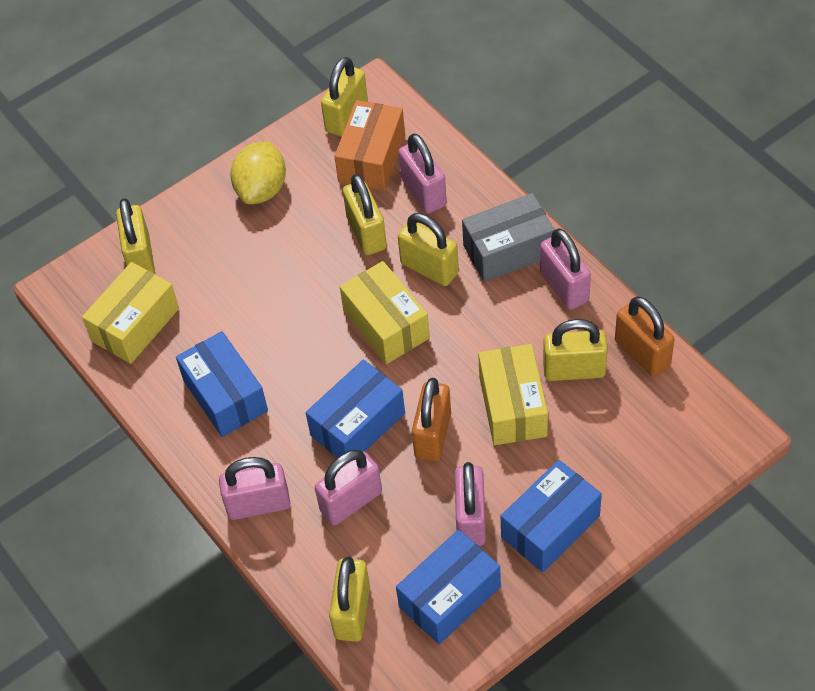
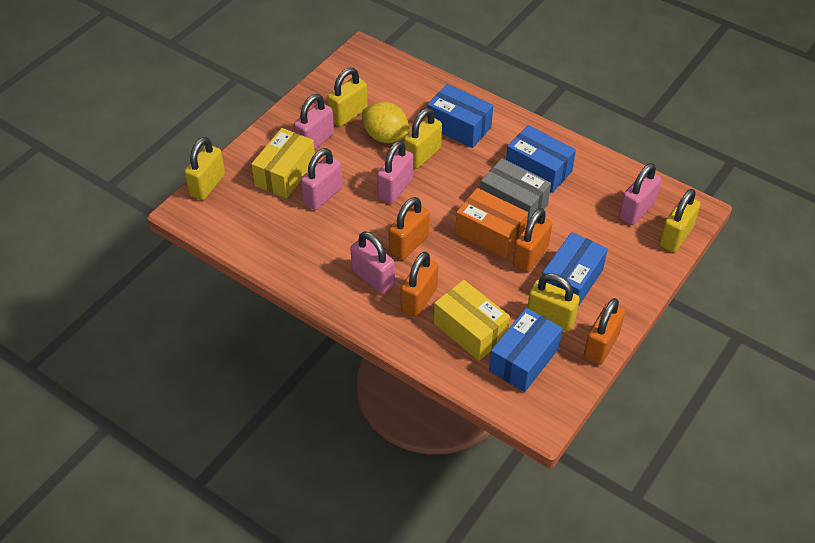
orange padlock: 2 -> 4
yellow box: 3 -> 2
yellow padlock: 6 -> 5

